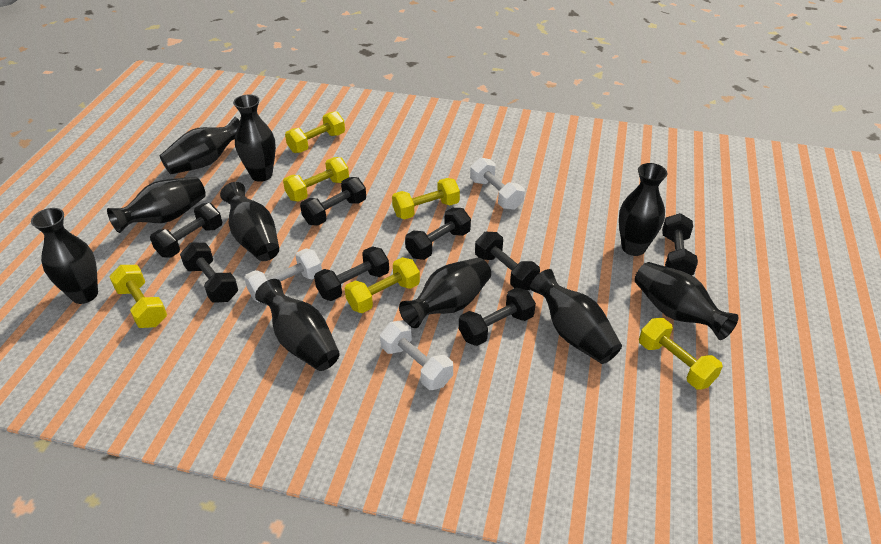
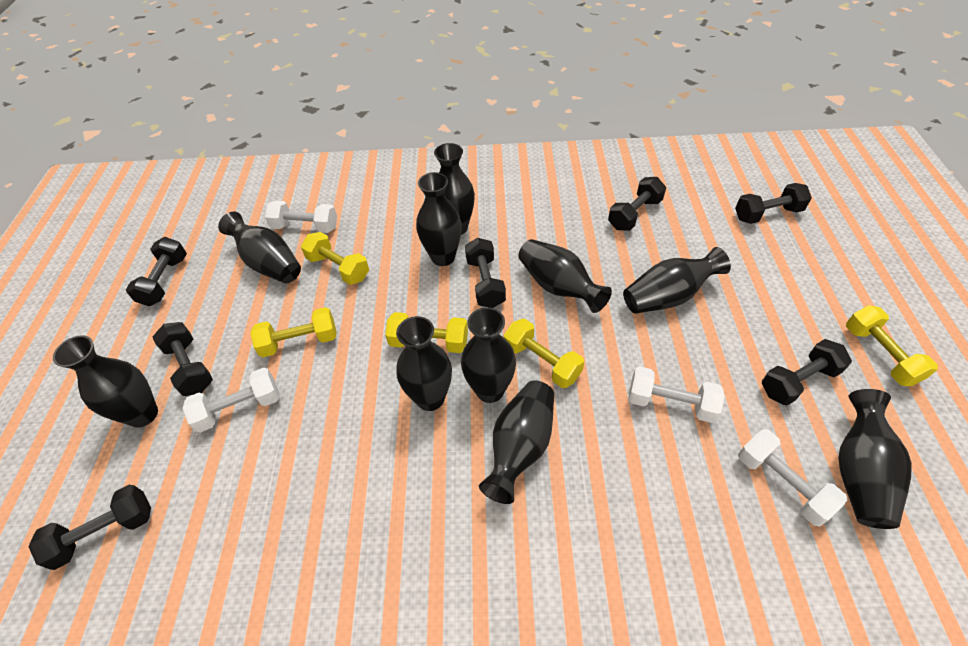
black dumbbell: 8 -> 7
white dumbbell: 3 -> 4
yellow dumbbell: 6 -> 5

